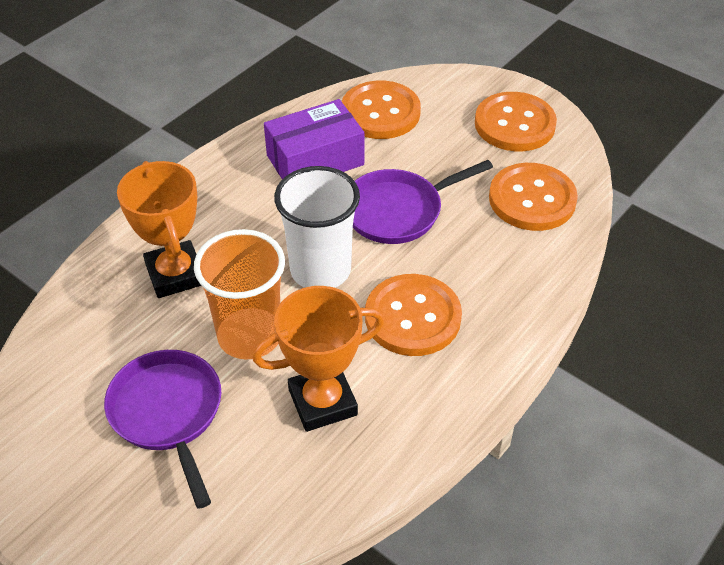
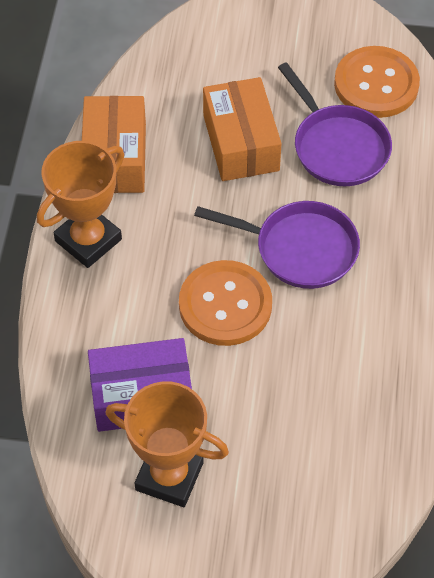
orange box: 0 -> 2
orange button: 4 -> 2
orange cup: 1 -> 0
white cup: 1 -> 0

